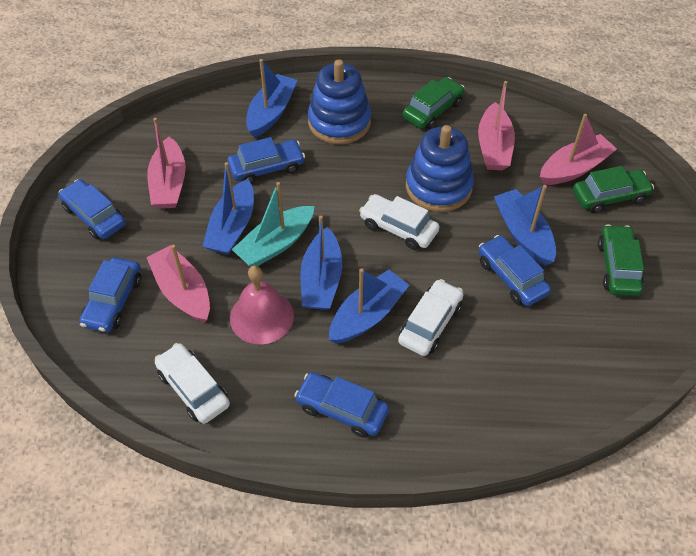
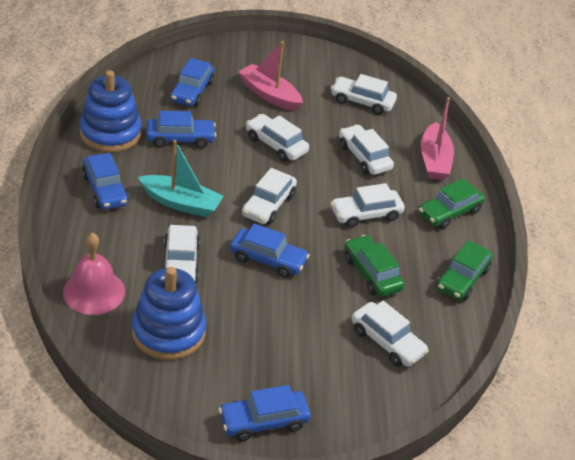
blue boat: 5 -> 0
pink boat: 4 -> 2
white car: 3 -> 7

